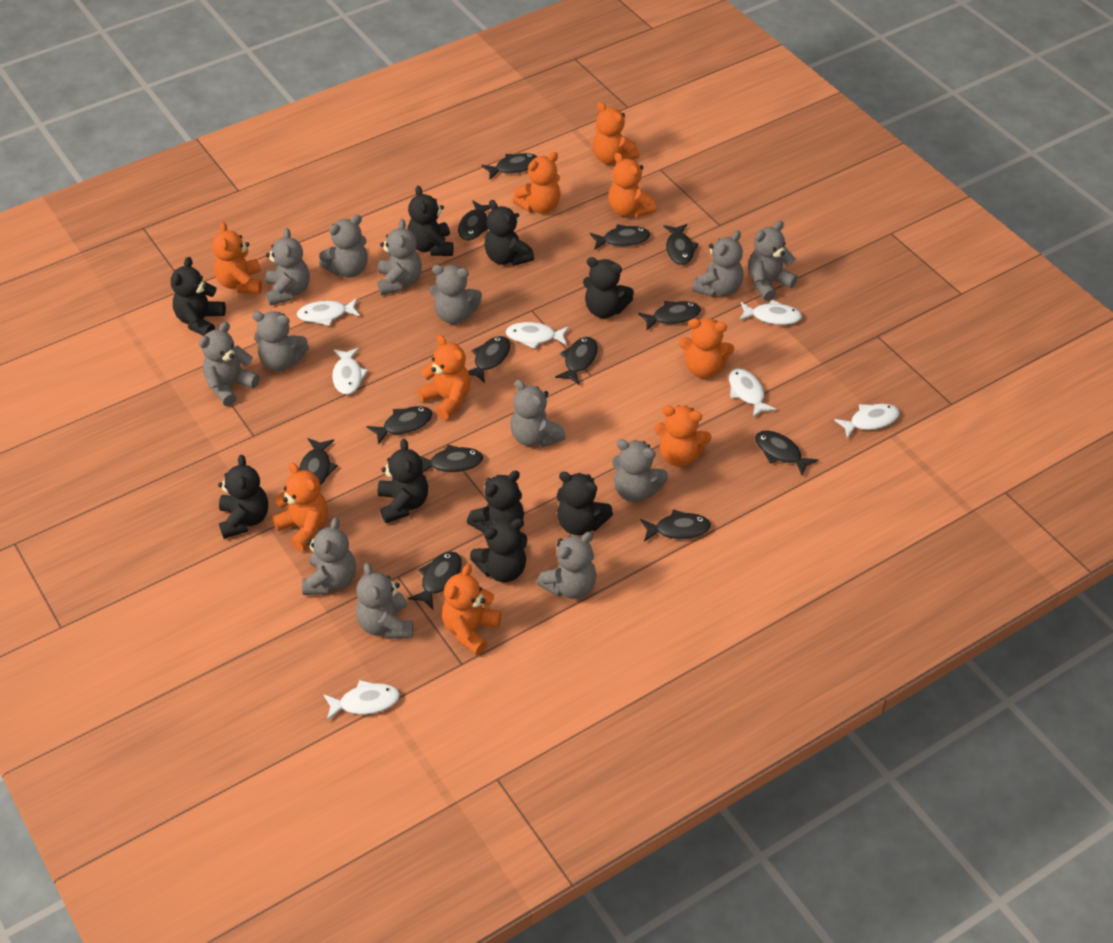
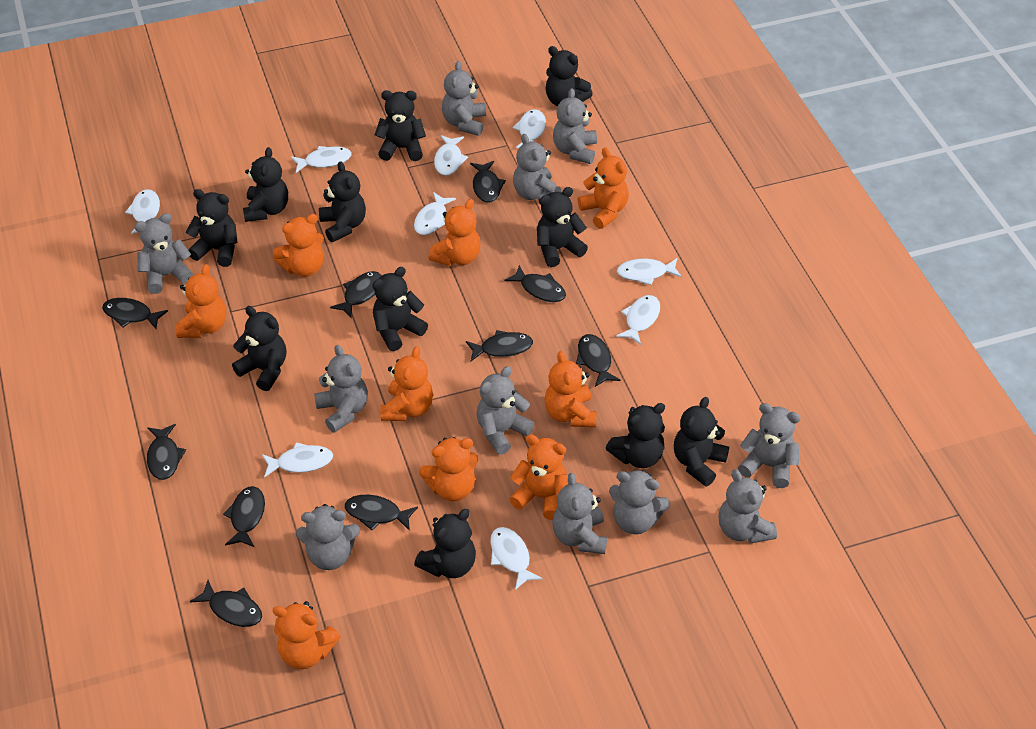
black fish: 13 -> 10
black teddy bear: 9 -> 11
grey teddy bear: 13 -> 11
white fish: 7 -> 9

